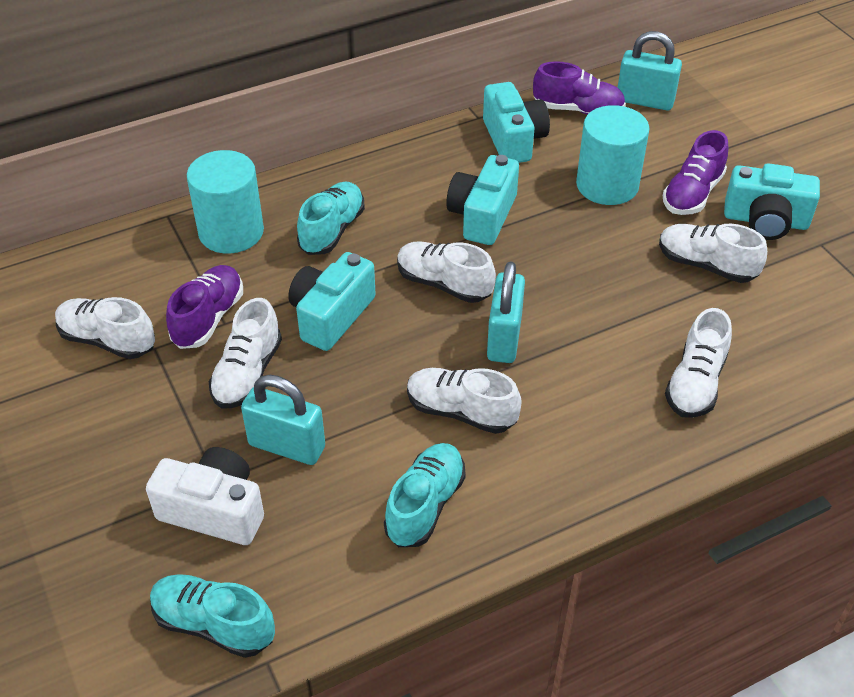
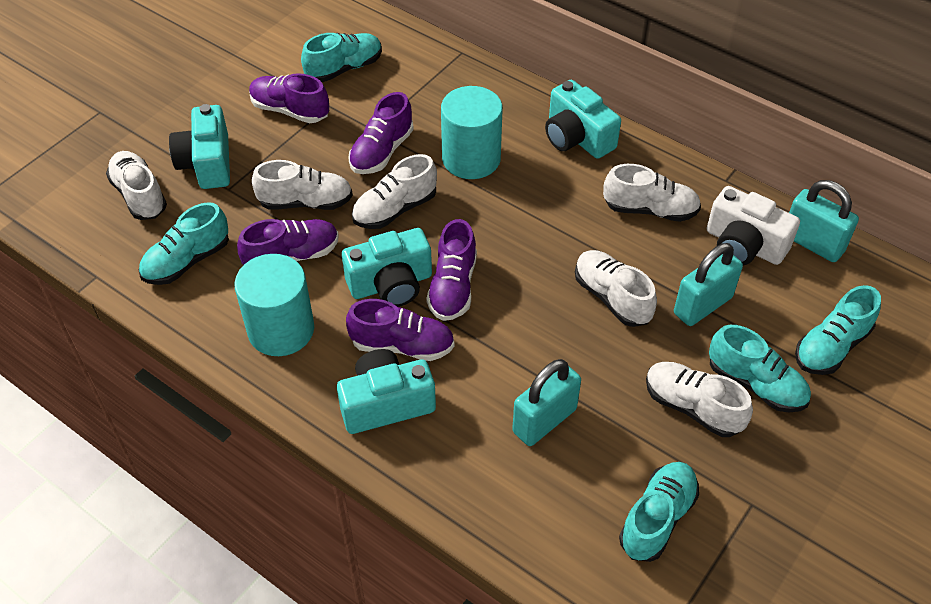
purple shoe: 3 -> 5
turquoise shoe: 3 -> 5

